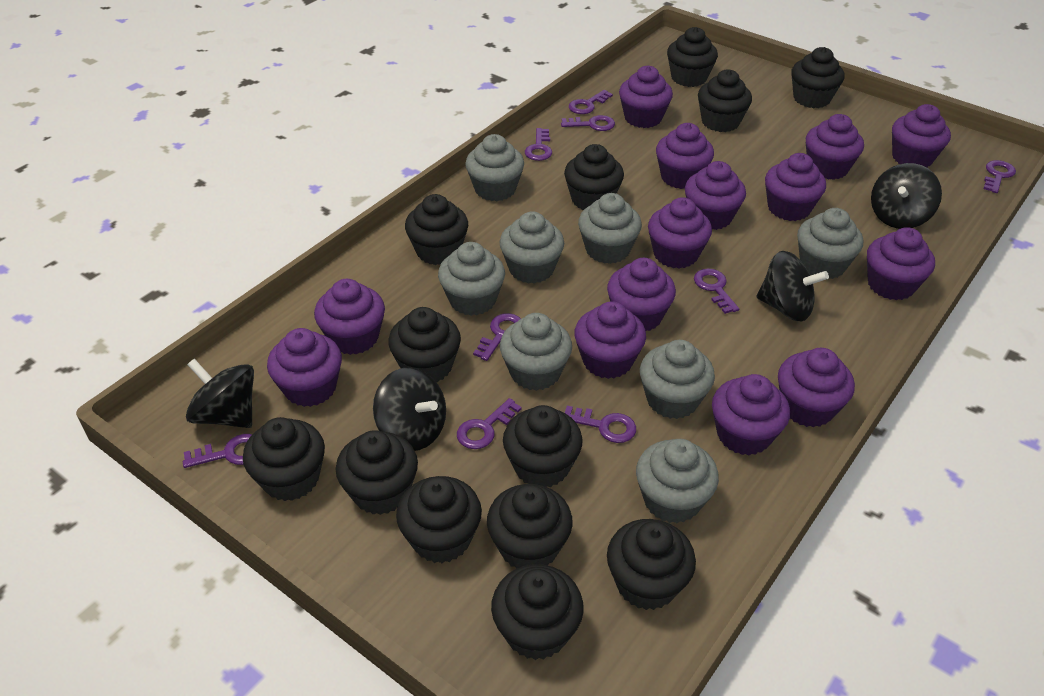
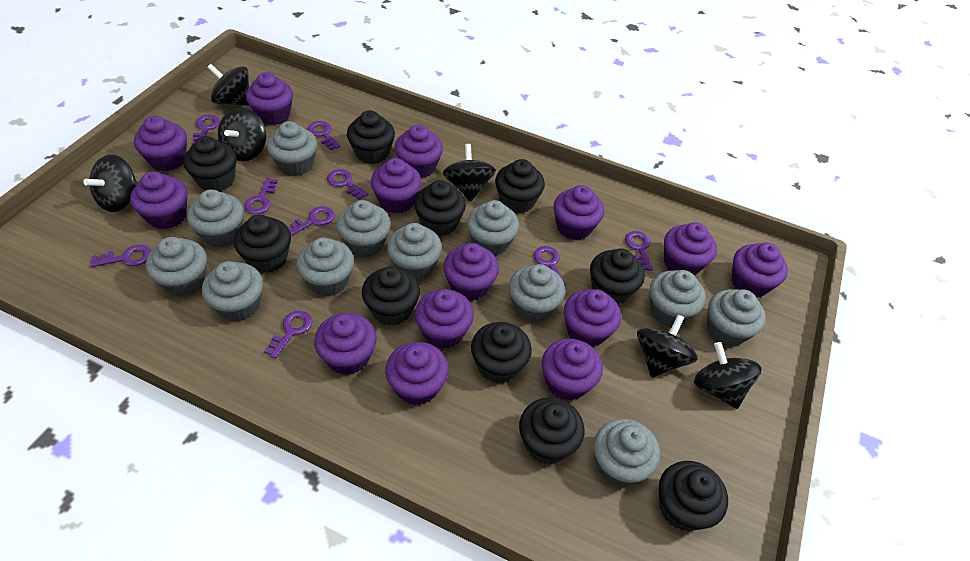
black cupcake: 13 -> 10
black spinning top: 4 -> 6
grey cupcake: 8 -> 12

